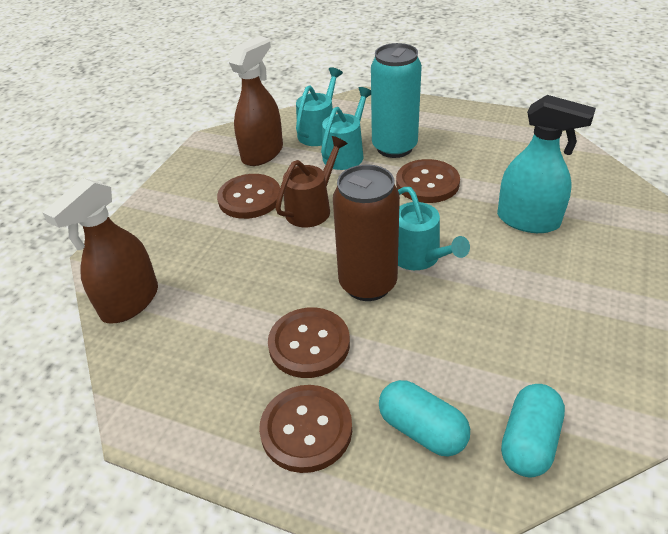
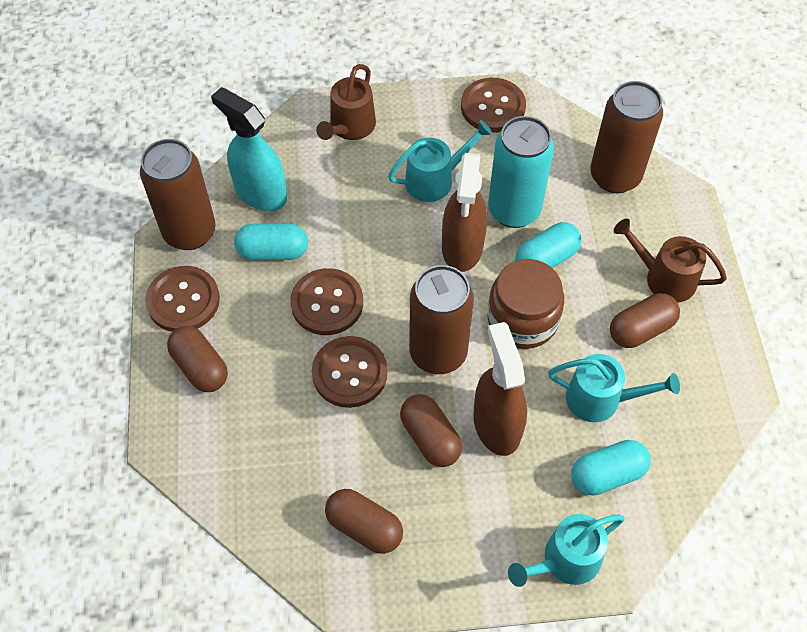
brown can: 1 -> 3
brown capsule: 0 -> 4
brown jar: 0 -> 1
brown watering can: 1 -> 2
turquoise capsule: 2 -> 3

